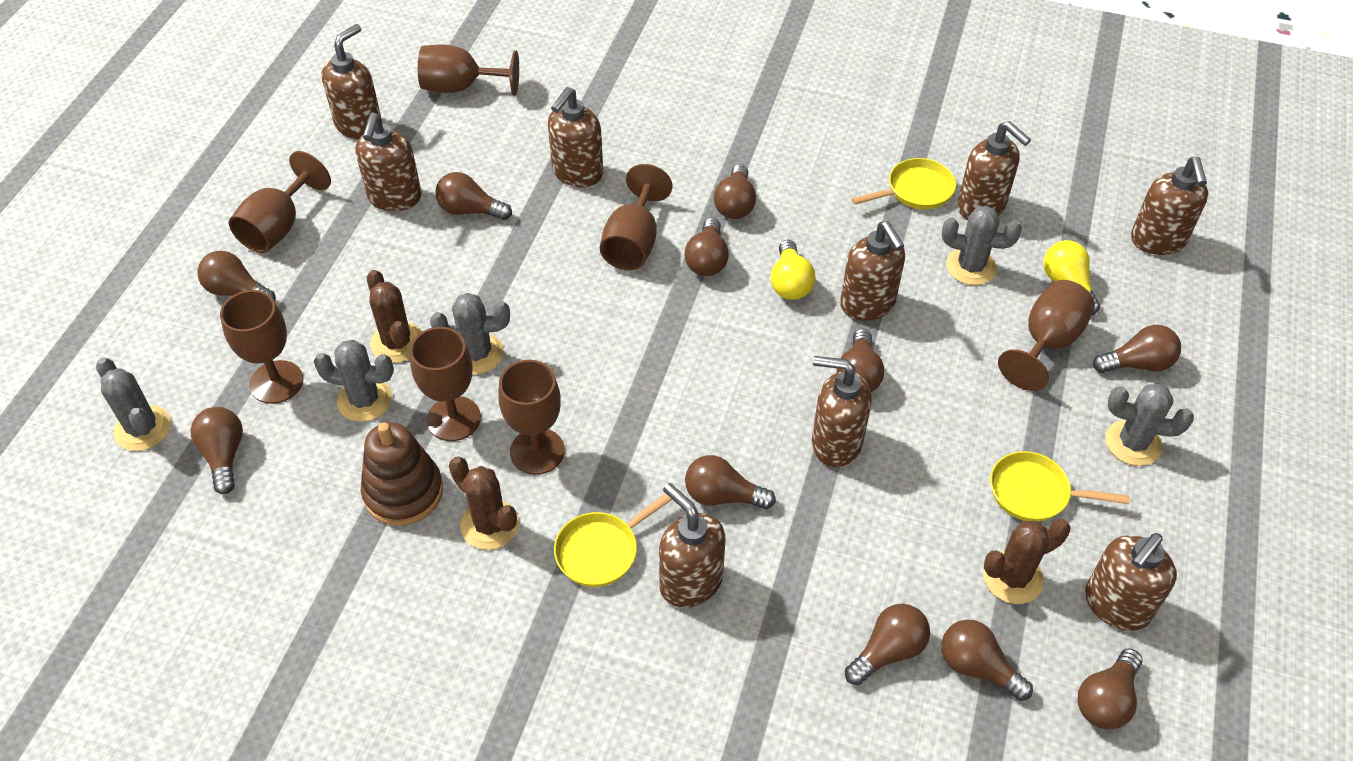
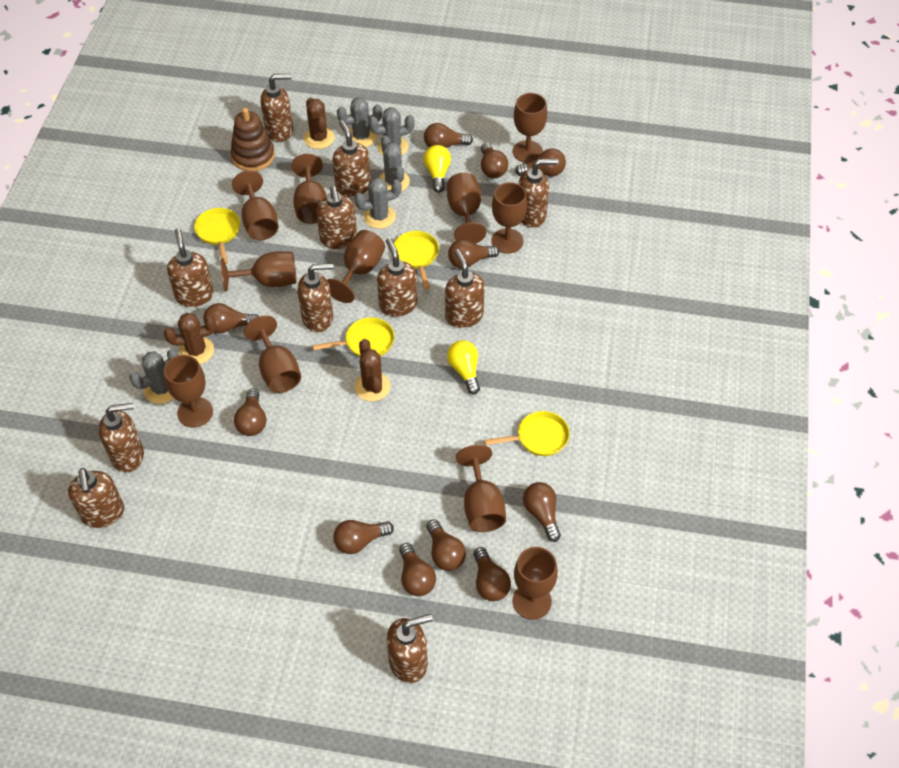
brown goblet: 7 -> 11
brown soap dispenser: 9 -> 11
yellow pan: 3 -> 4

